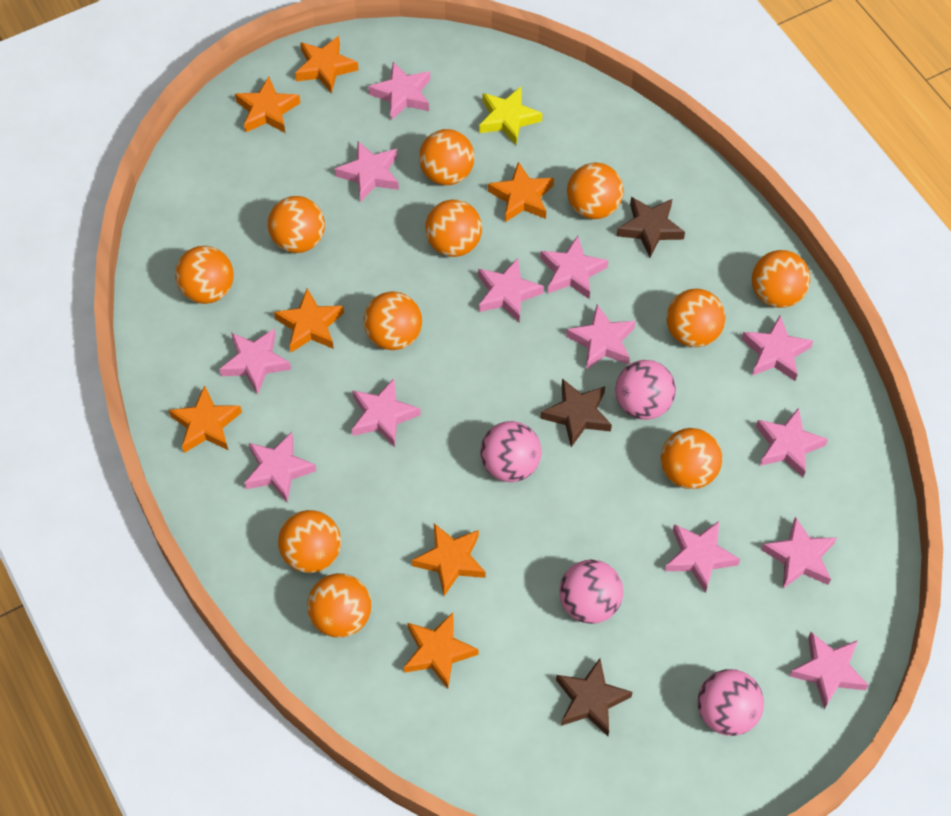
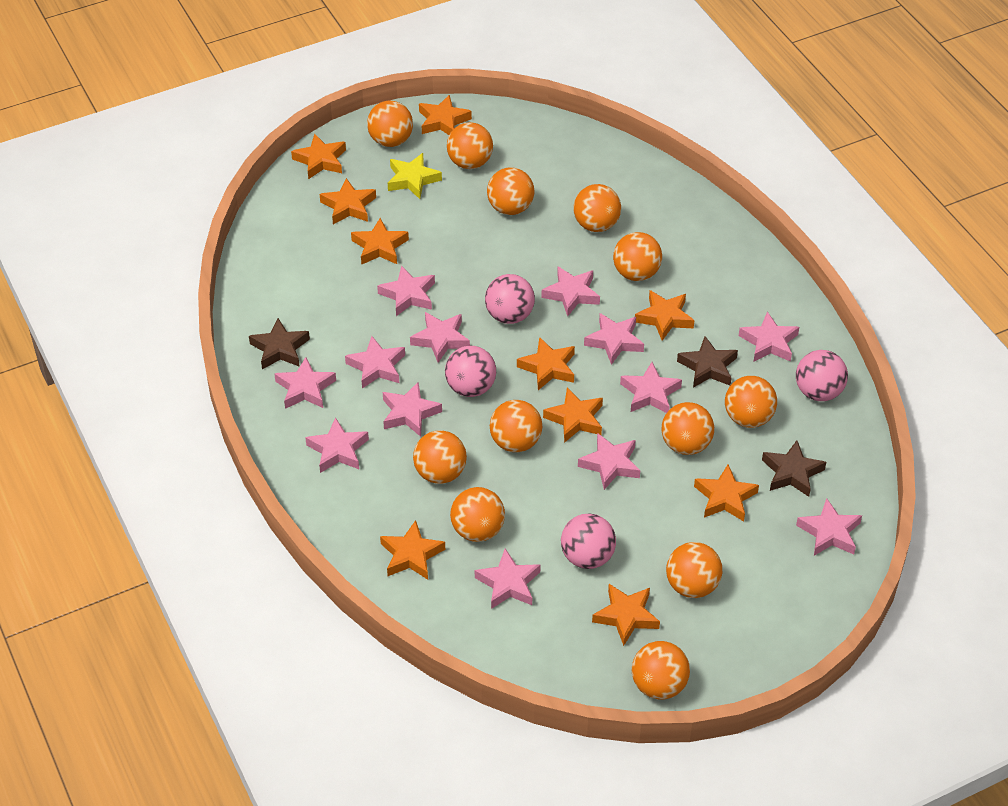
orange ball: 11 -> 12
orange star: 7 -> 10

